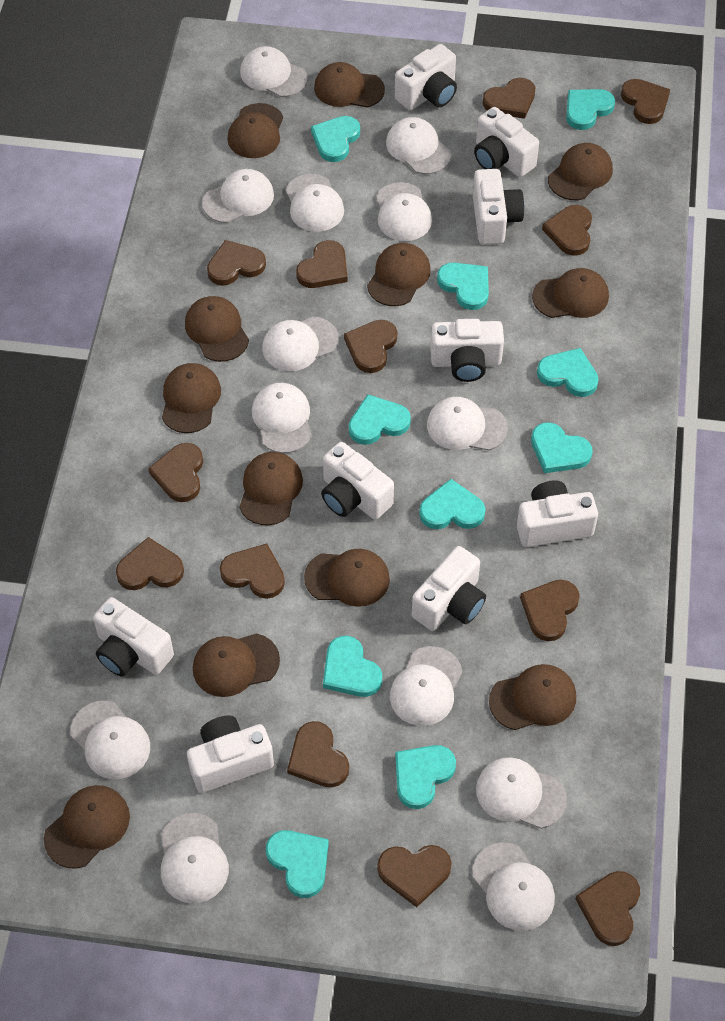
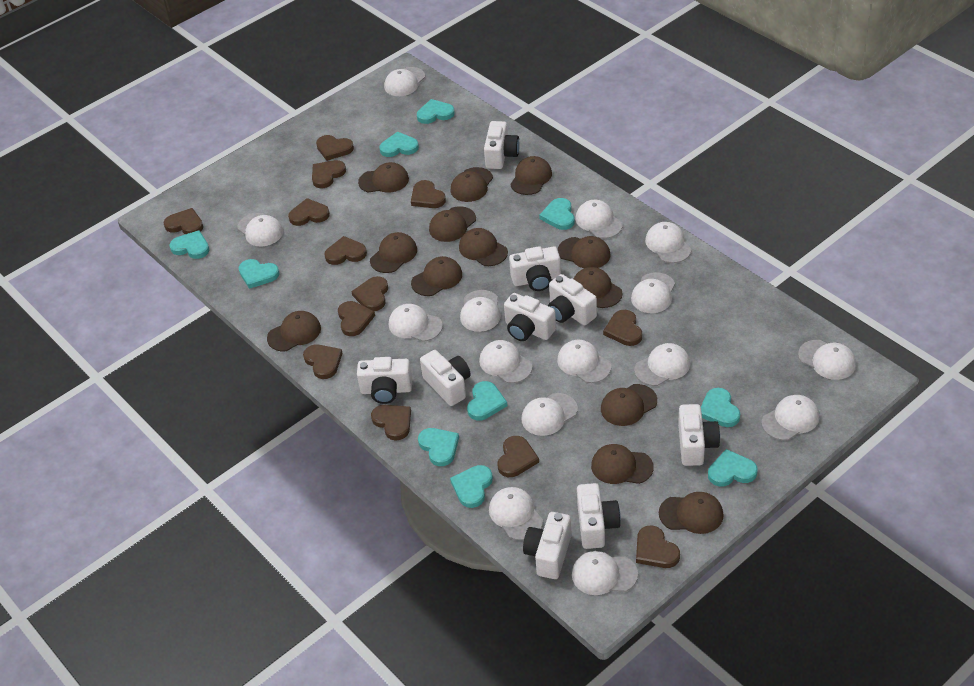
brown cap: 12 -> 13
white cap: 13 -> 15

